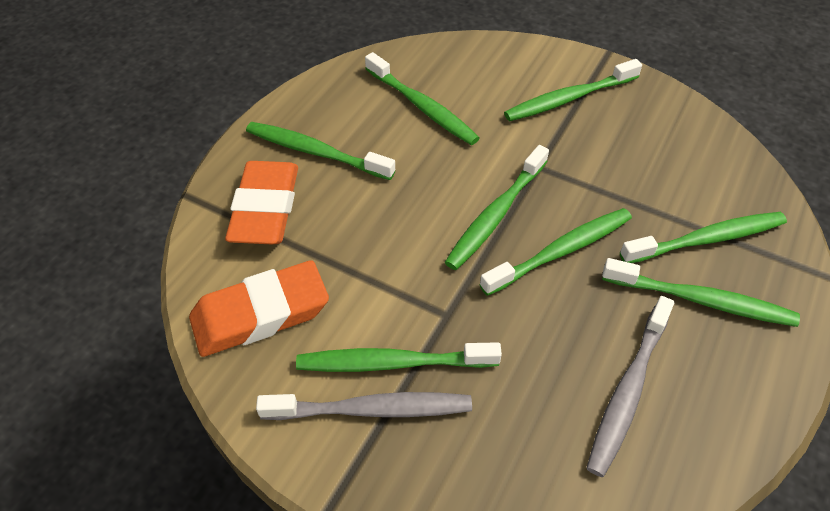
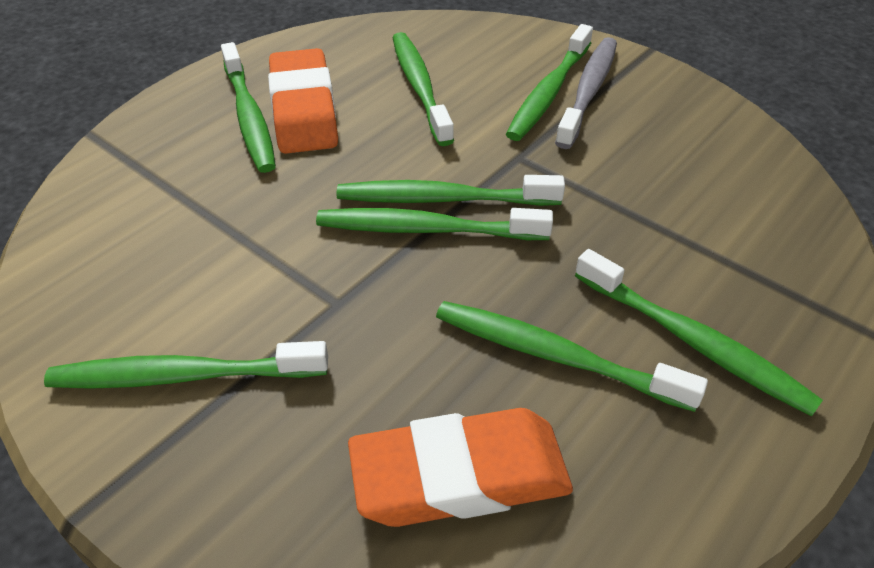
grey toothbrush: 2 -> 1

